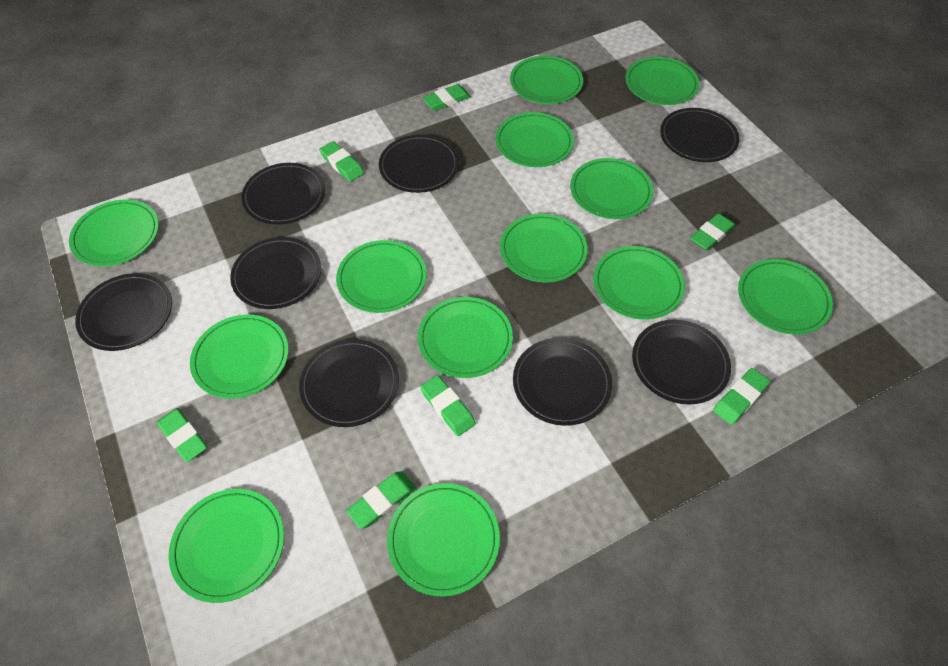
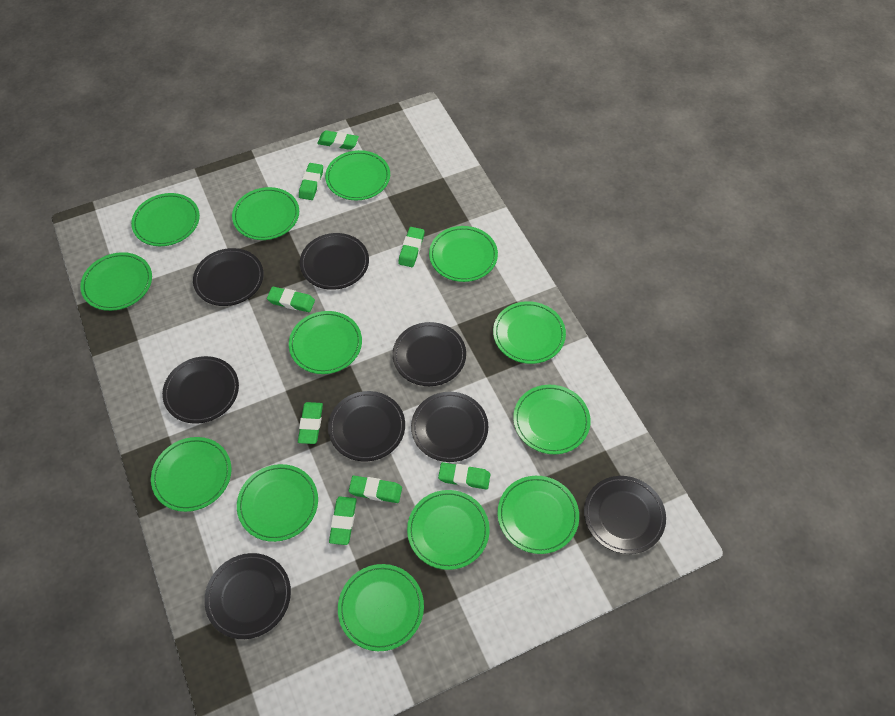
green eraser: 7 -> 8

